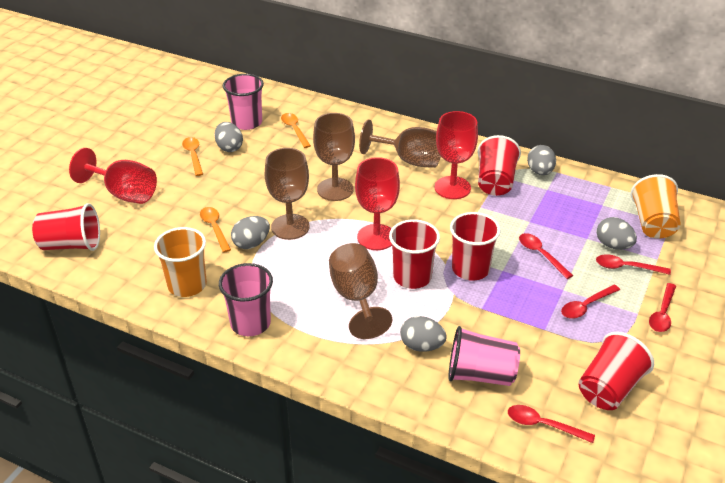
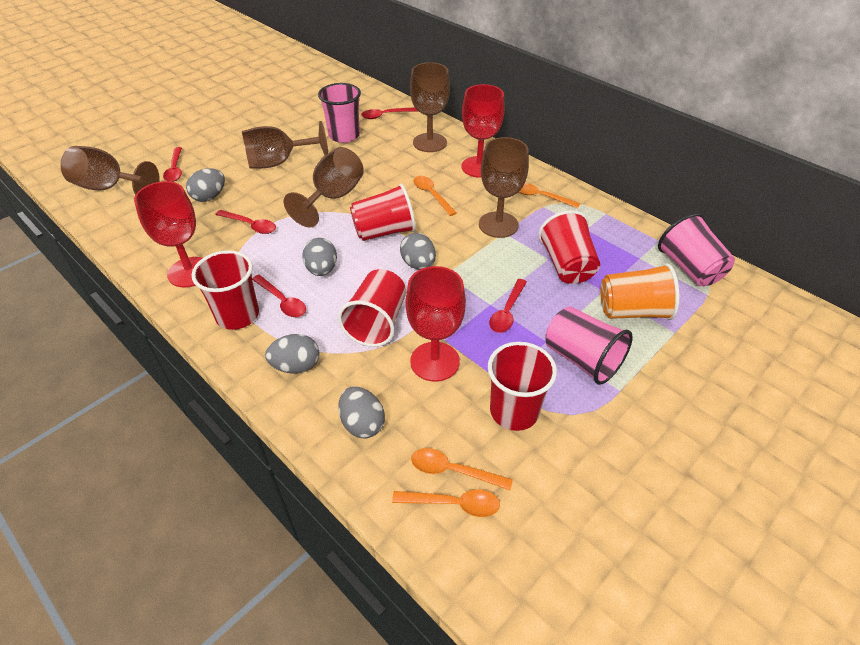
brown goblet: 4 -> 5
orange cup: 2 -> 1
orange spoon: 3 -> 4

